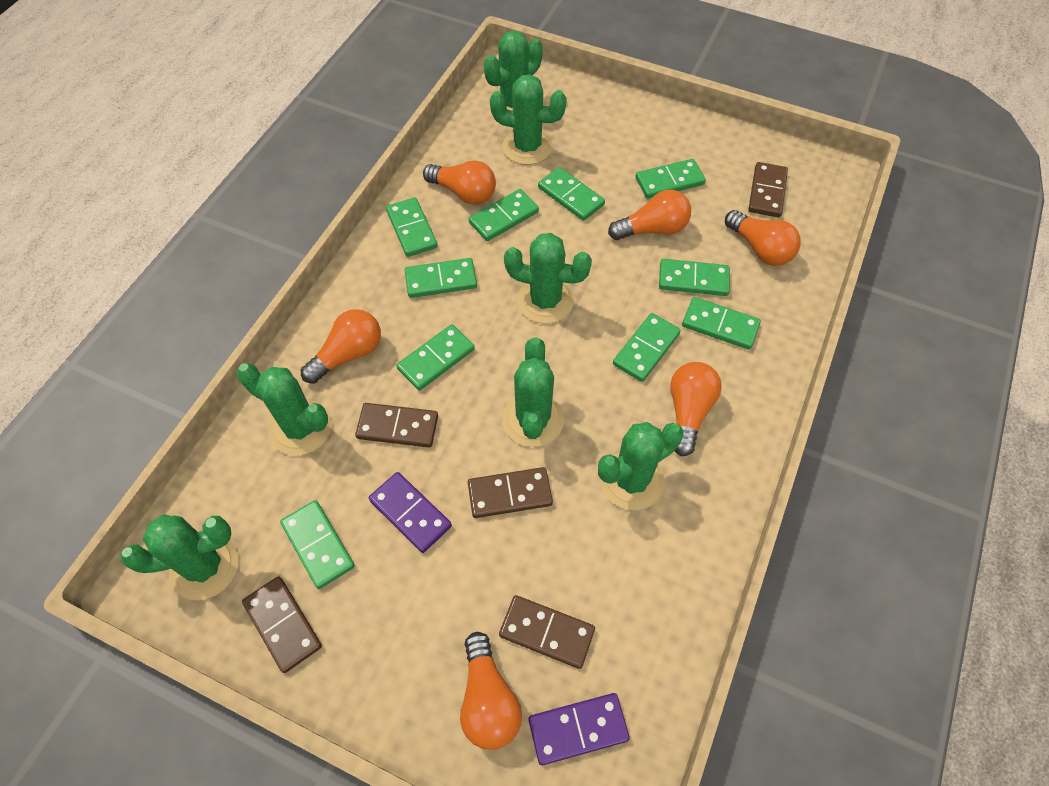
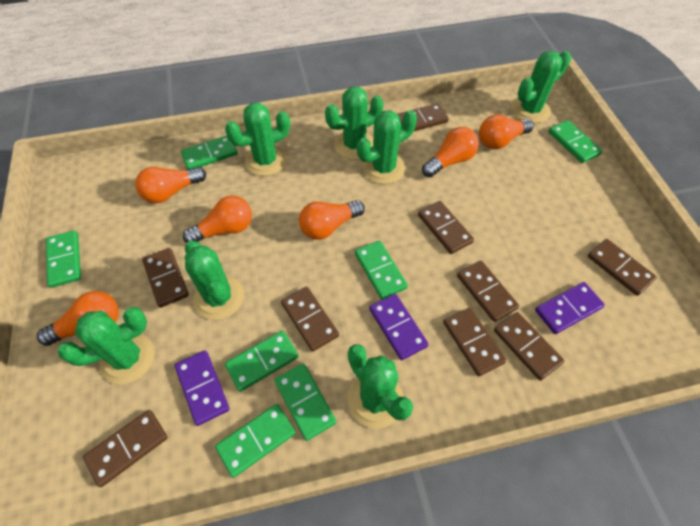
brown domino: 5 -> 9
green domino: 10 -> 7
purple domino: 2 -> 3

